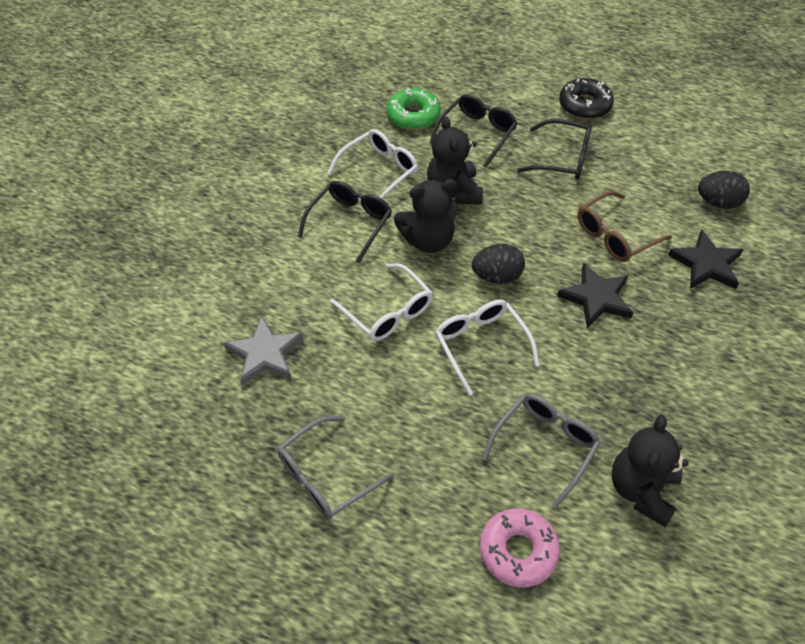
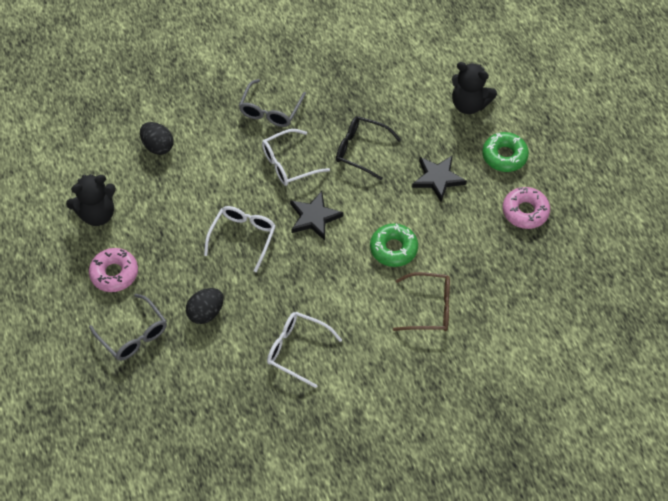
black donut: 1 -> 0
black glasses: 3 -> 1
black teddy bear: 3 -> 2
green donut: 1 -> 2
grey star: 1 -> 0
pink donut: 1 -> 2

